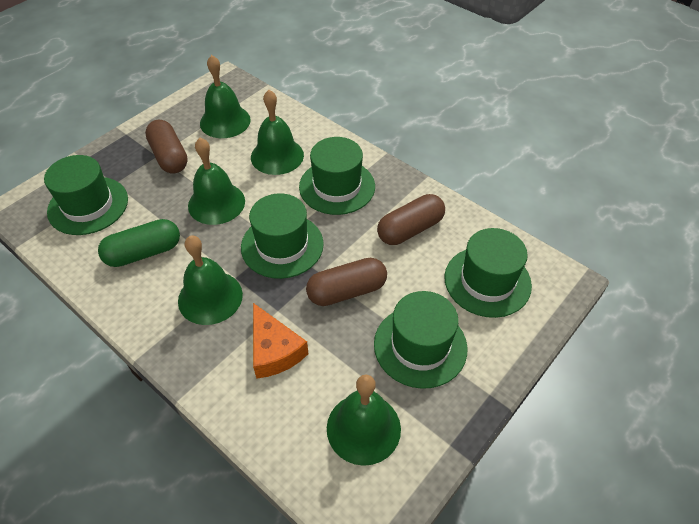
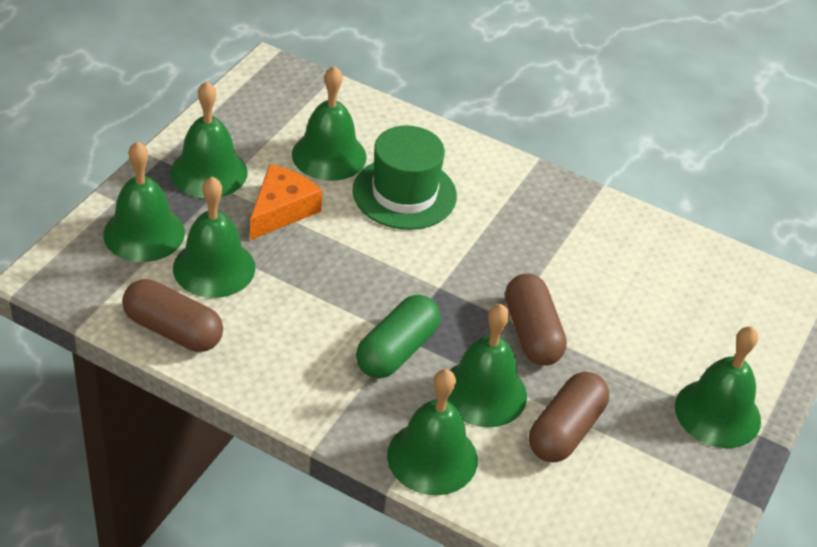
green bell: 5 -> 7
green hat: 5 -> 1

